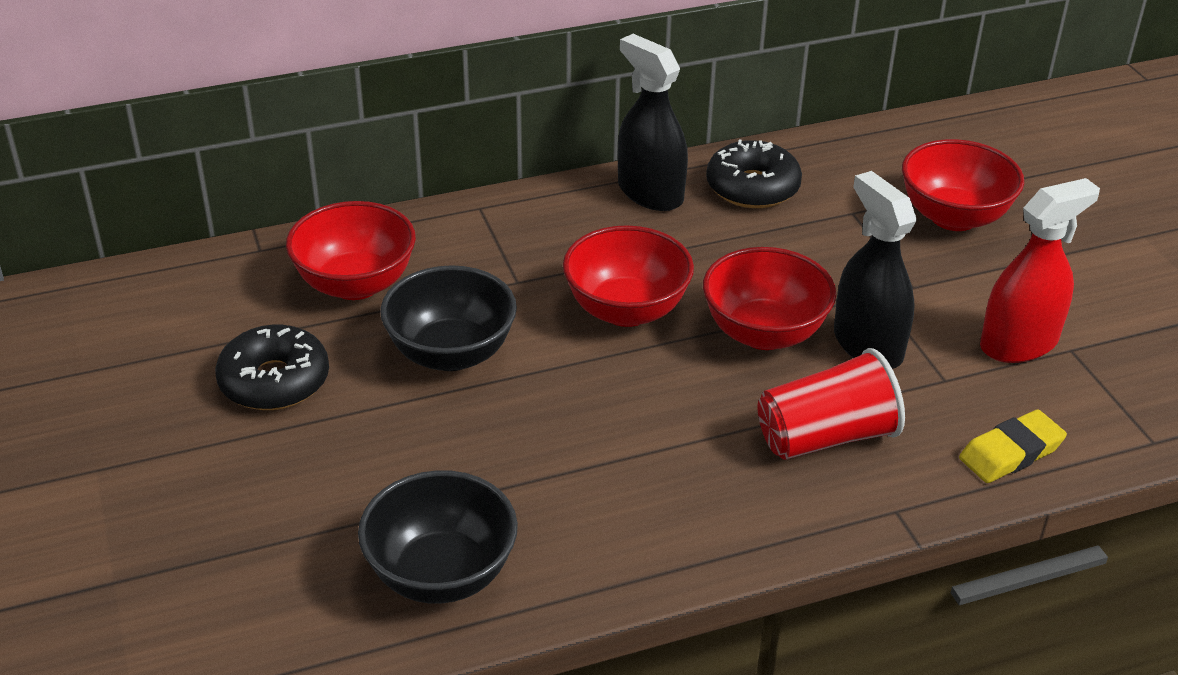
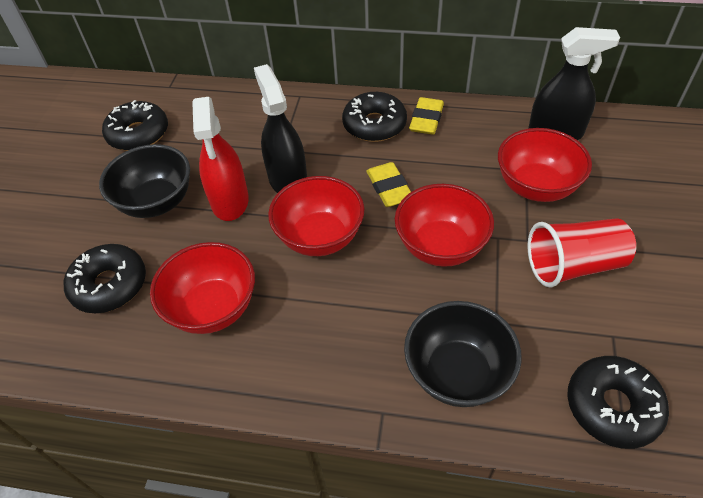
black donut: 2 -> 4
yellow eraser: 1 -> 2

